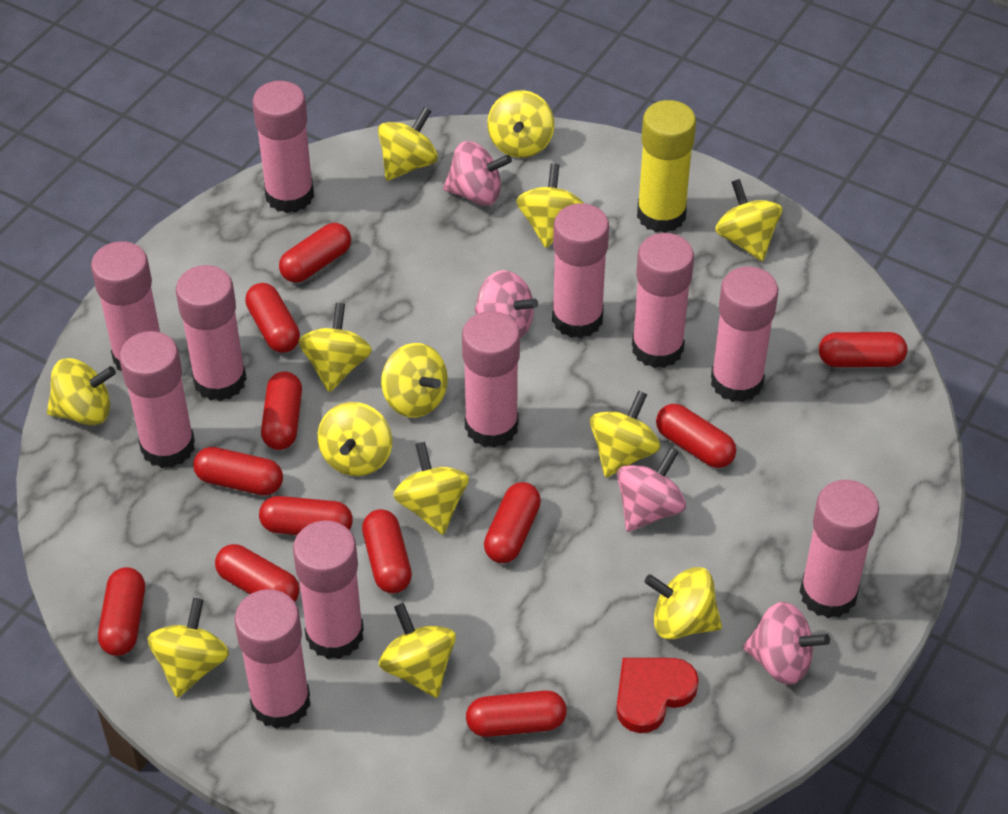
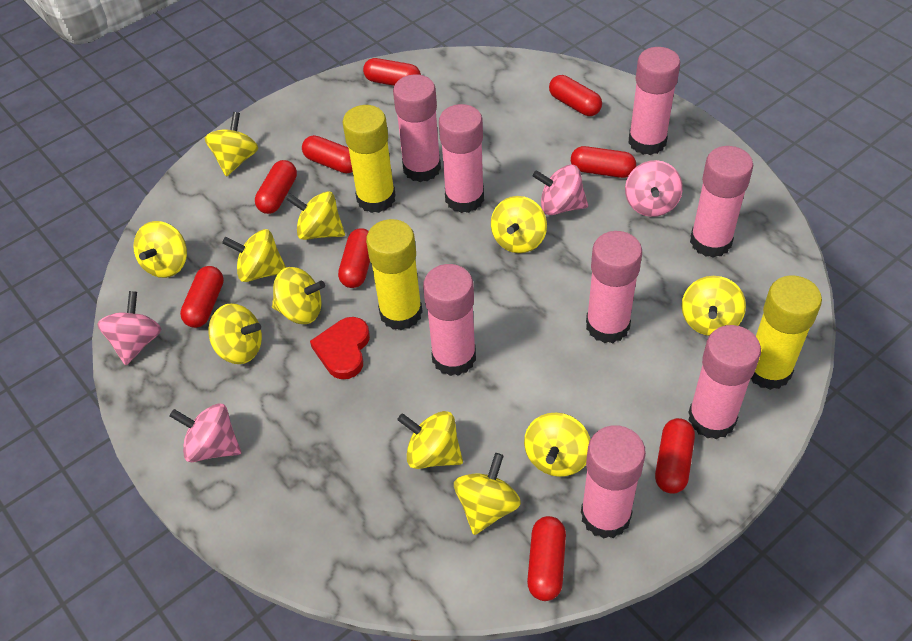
pink glue stick: 11 -> 8
red capsule: 12 -> 9
yellow glue stick: 1 -> 3
yellow spinning top: 13 -> 11

